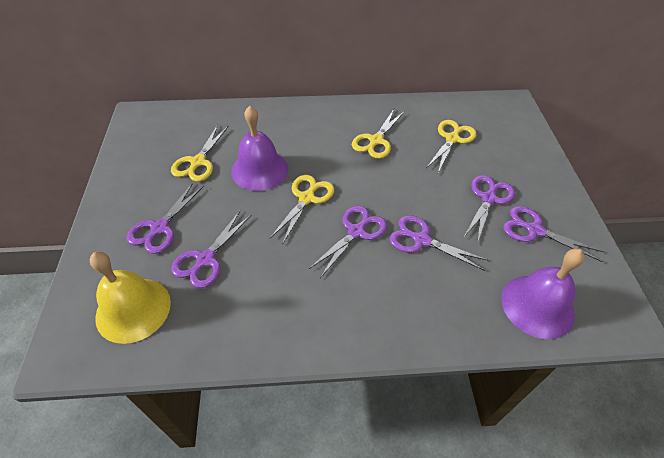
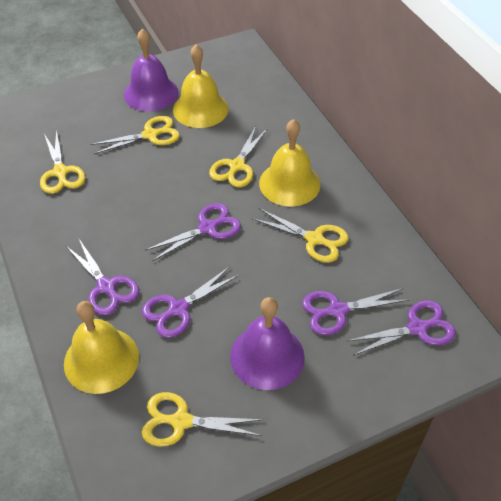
purple scissors: 6 -> 5
yellow bell: 1 -> 3
yellow scissors: 4 -> 5

